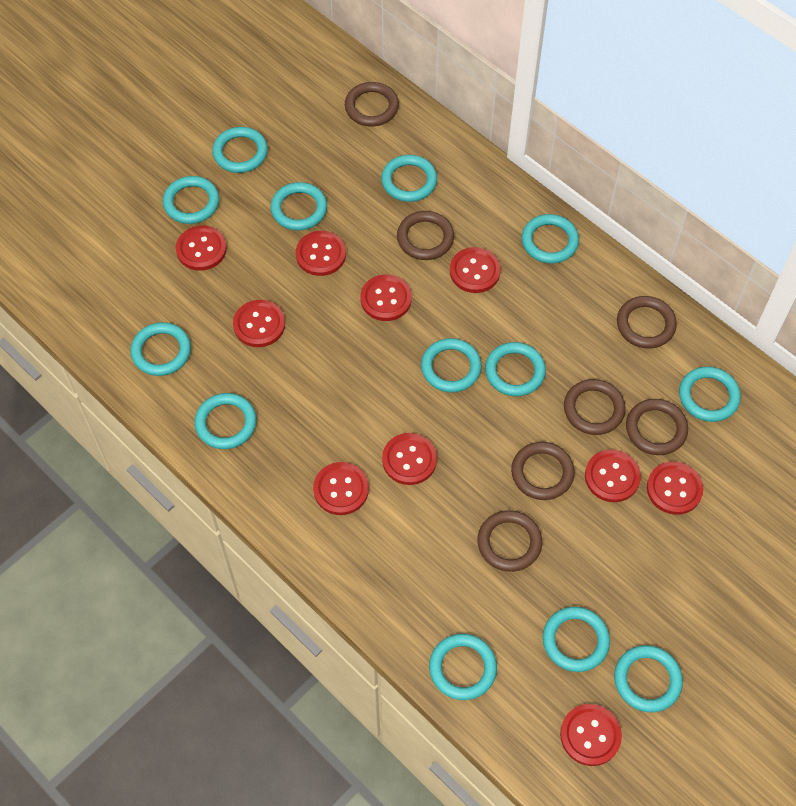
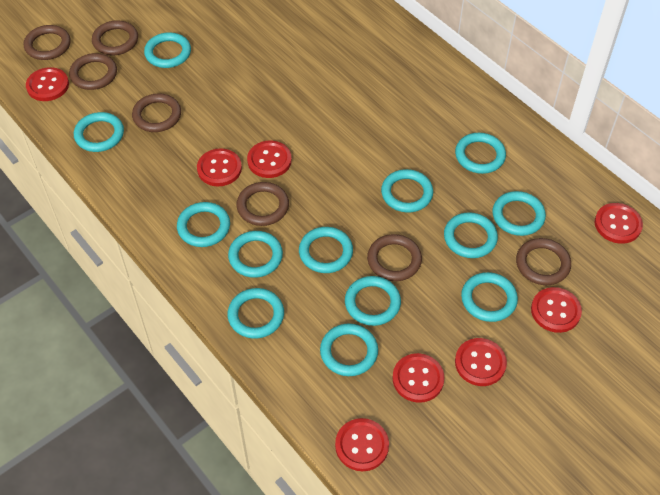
red button: 10 -> 8

